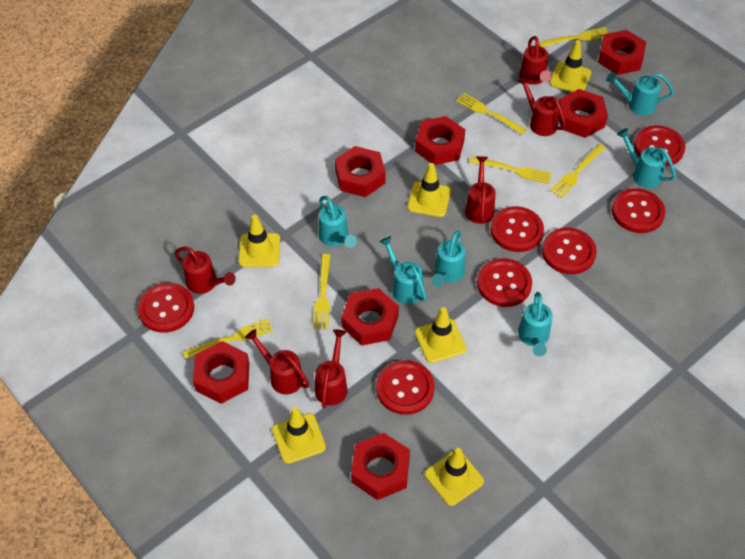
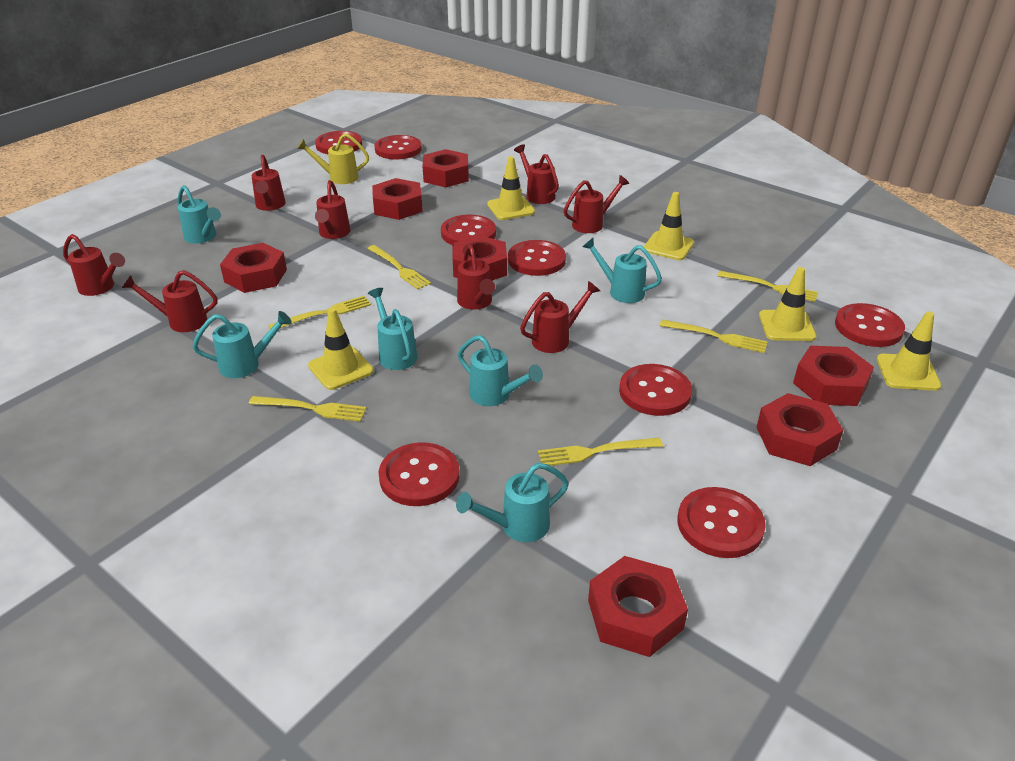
red button: 7 -> 8
red watering can: 6 -> 8
yellow traffic cone: 6 -> 5
yellow watering can: 0 -> 1

